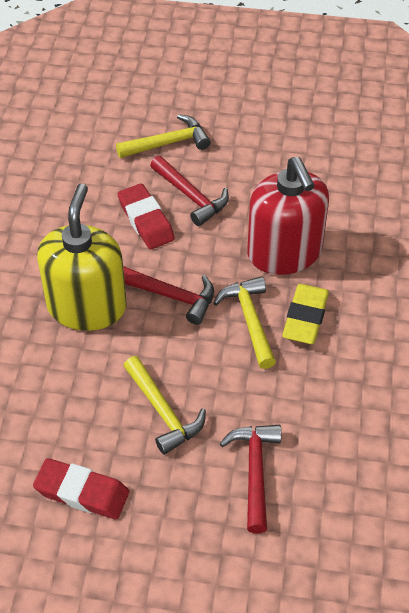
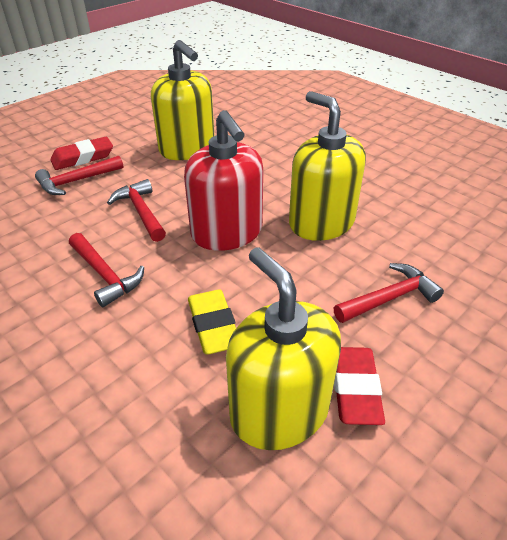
red hammer: 3 -> 4
yellow hammer: 3 -> 0
yellow soap dispenser: 1 -> 3

